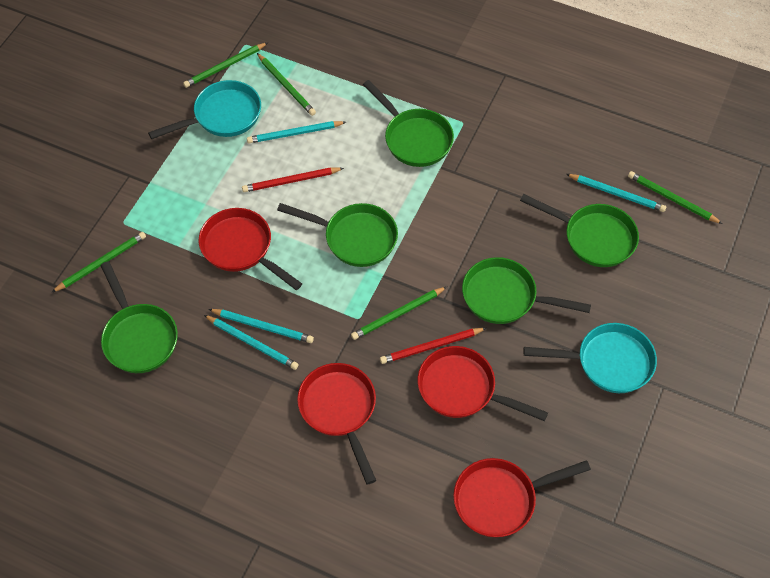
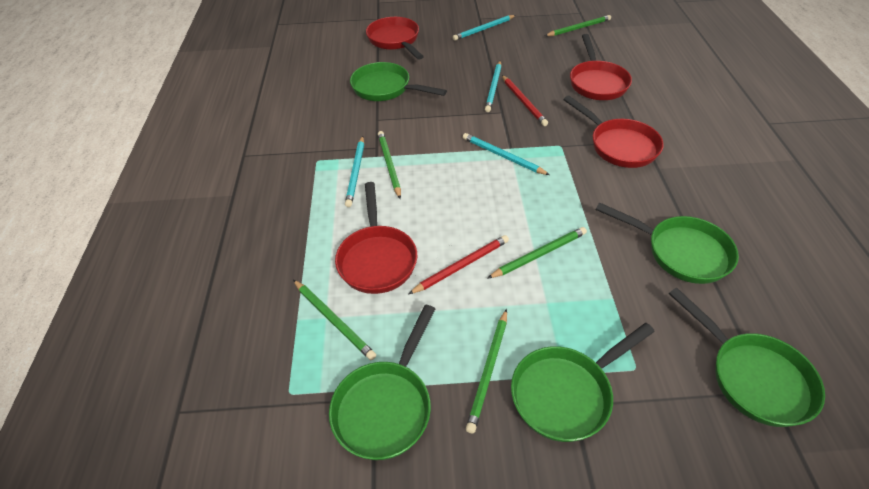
turquoise pan: 2 -> 0

